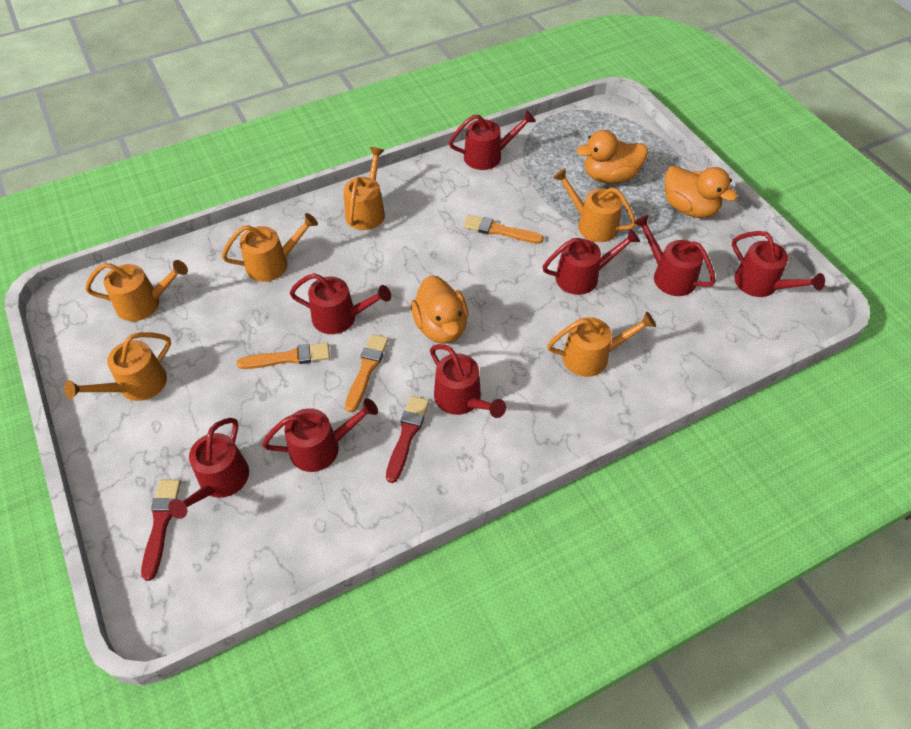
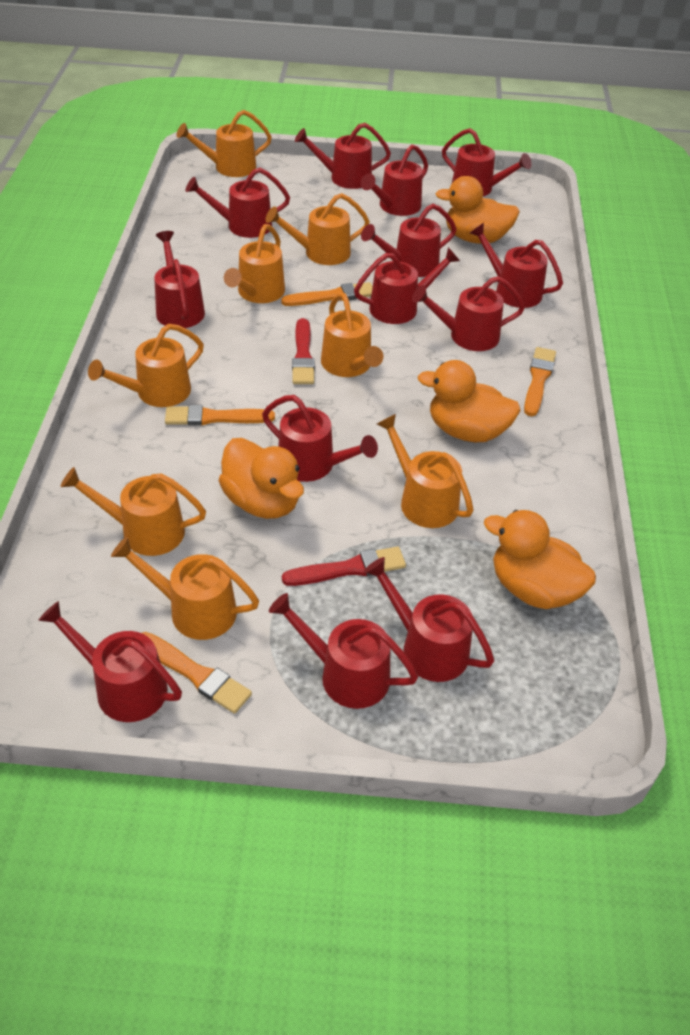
orange brush: 3 -> 4
orange duck: 3 -> 4
orange watering can: 6 -> 8
red watering can: 8 -> 13

